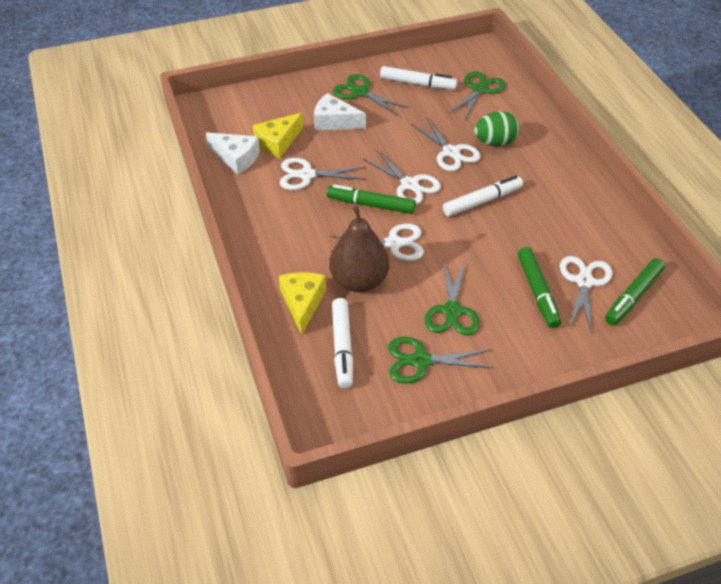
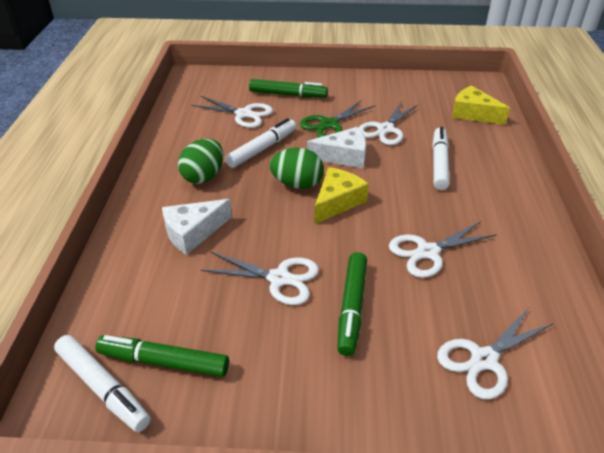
brown pear: 1 -> 0
green egg: 1 -> 2
green scissors: 4 -> 1

